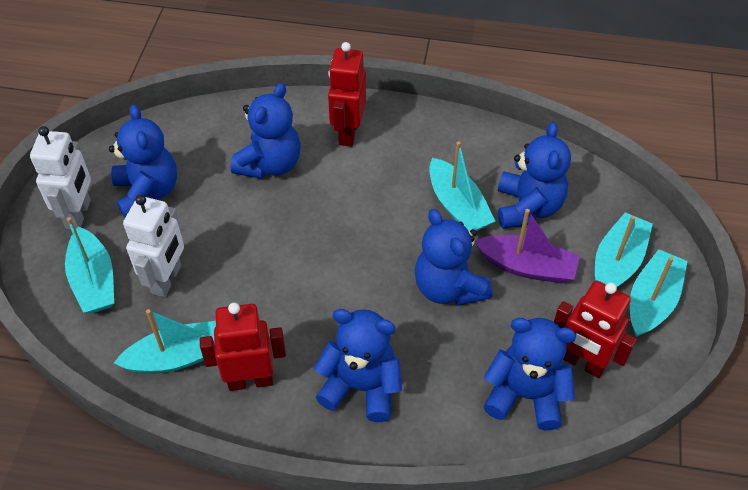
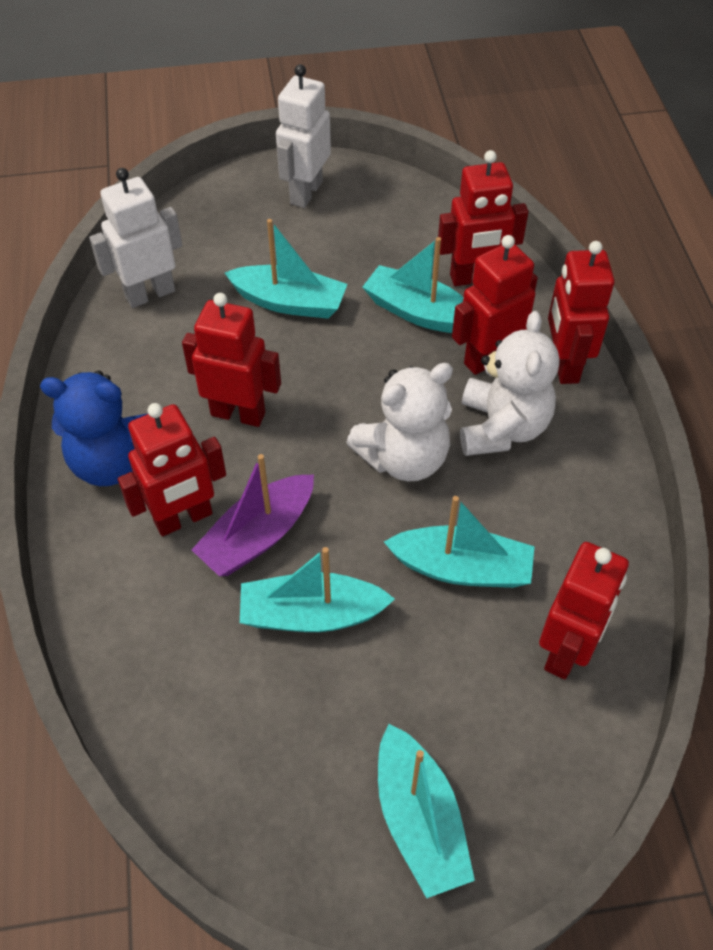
blue teddy bear: 6 -> 1
red robot: 3 -> 6
white teddy bear: 0 -> 2

